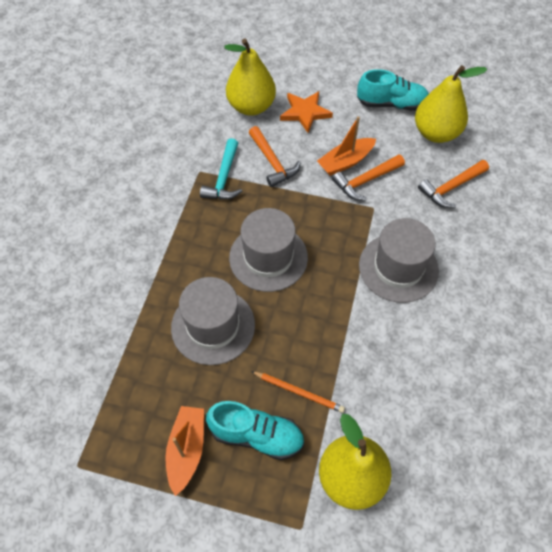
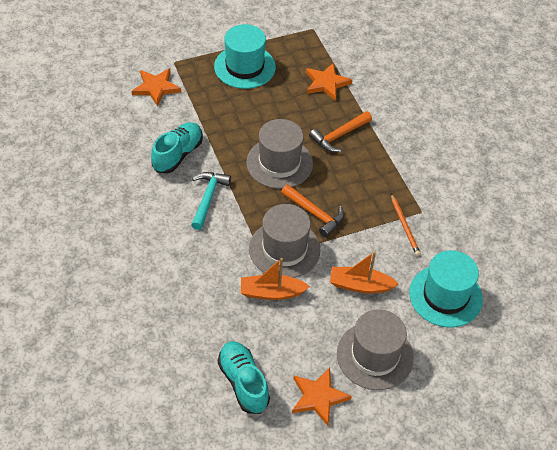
orange hammer: 3 -> 2
orange star: 1 -> 3
turquoise hat: 0 -> 2
yellow pear: 3 -> 0

